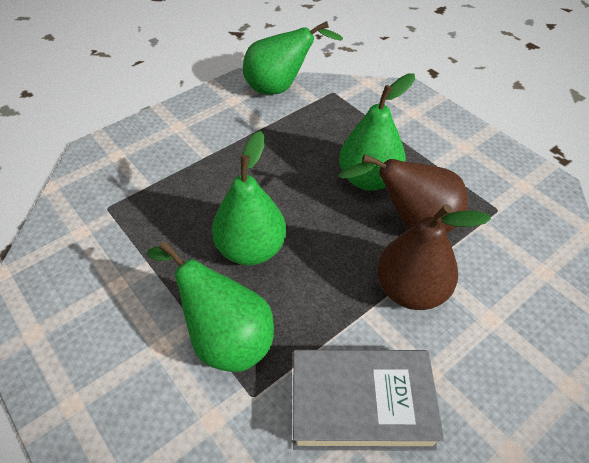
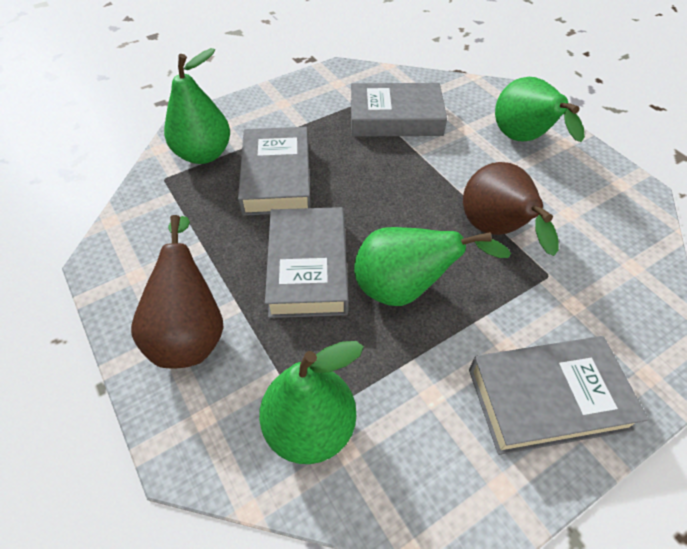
grey book: 1 -> 4

